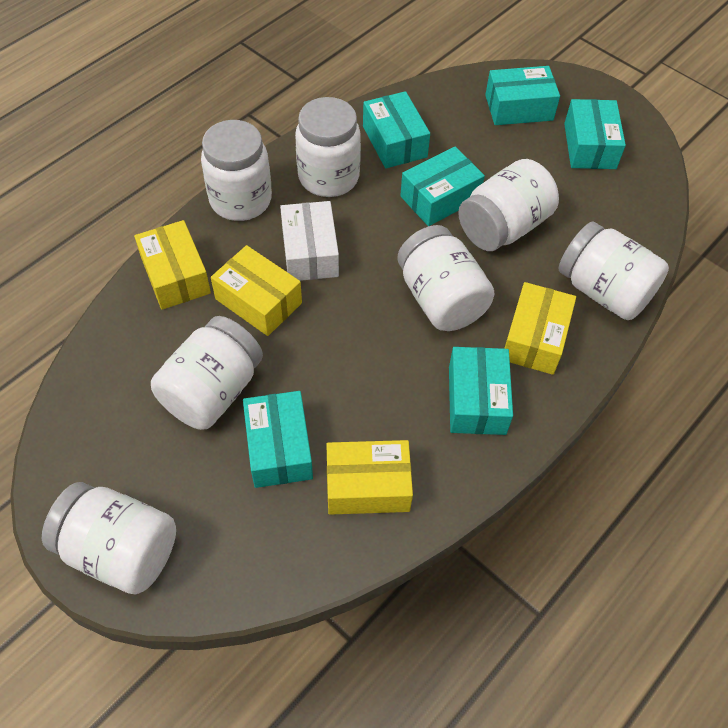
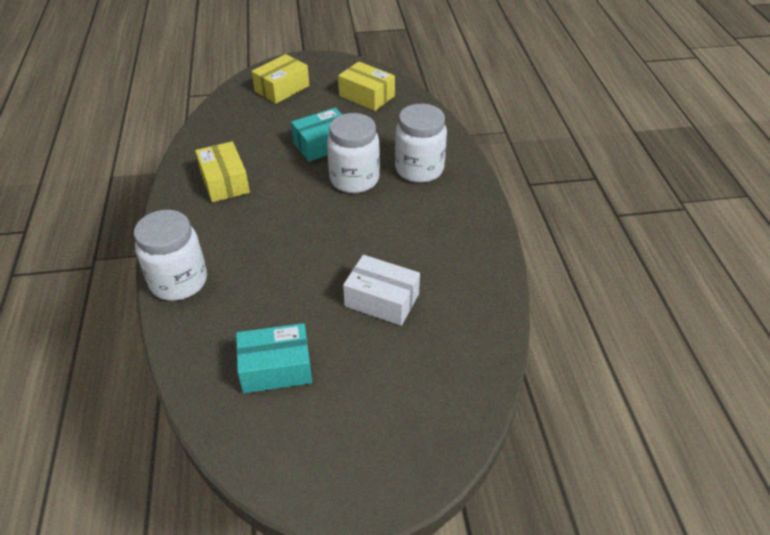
turquoise box: 6 -> 2
white jar: 7 -> 3
yellow box: 4 -> 3

